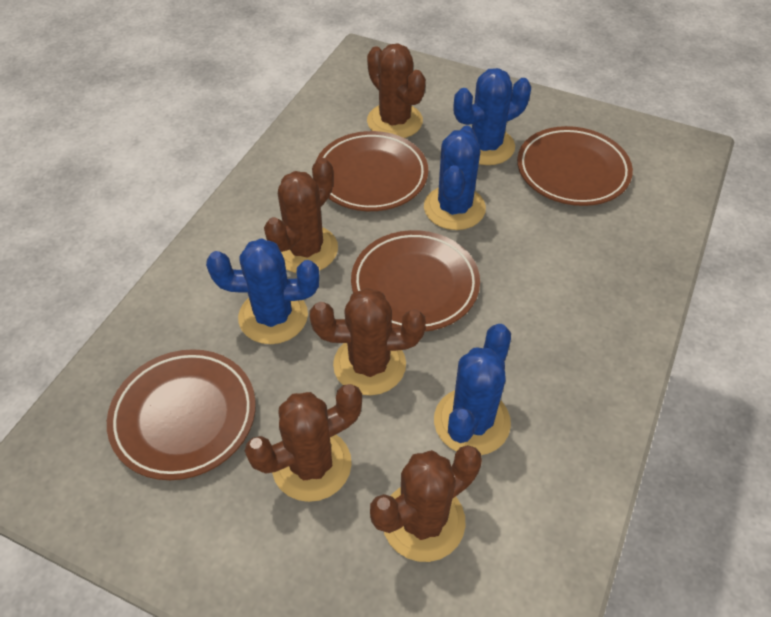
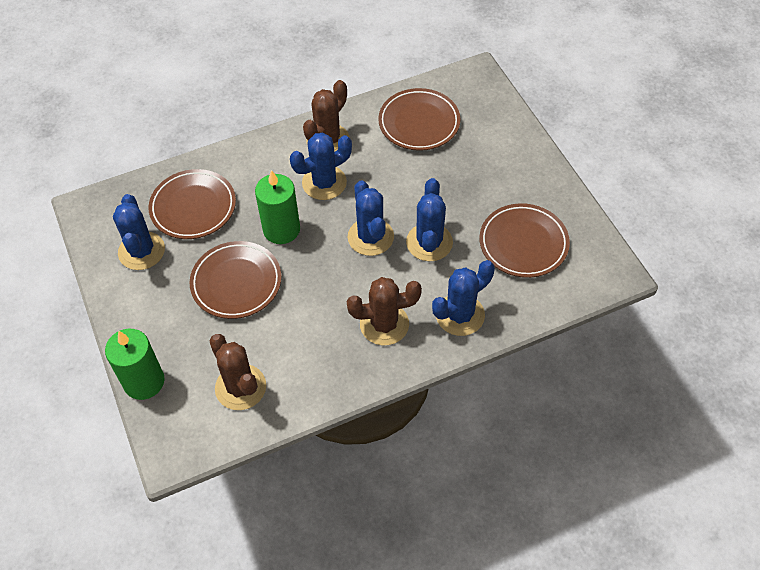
blue cactus: 4 -> 5
brown cactus: 5 -> 3
green candle: 0 -> 2

